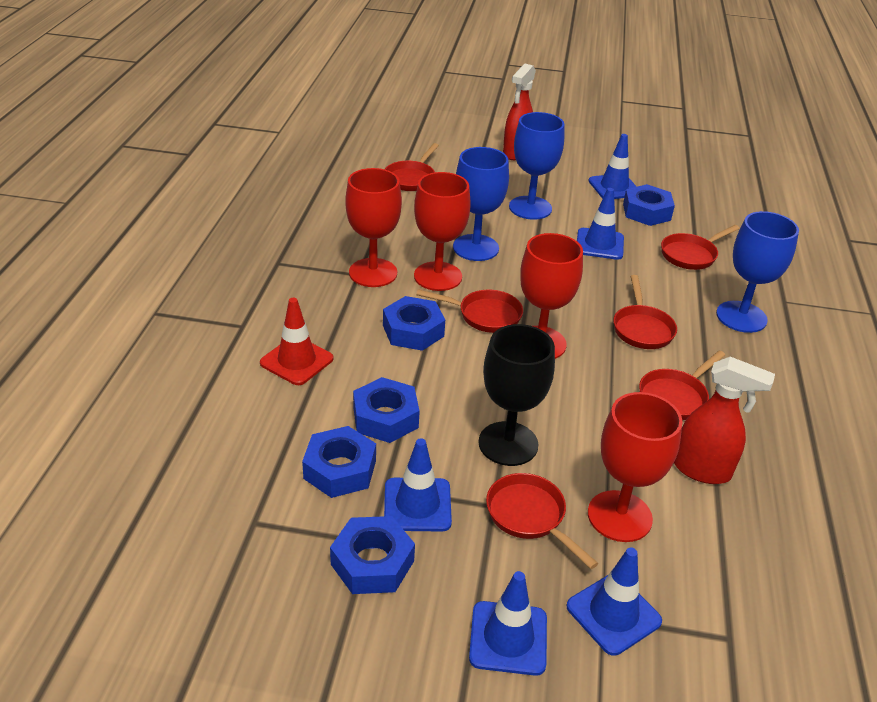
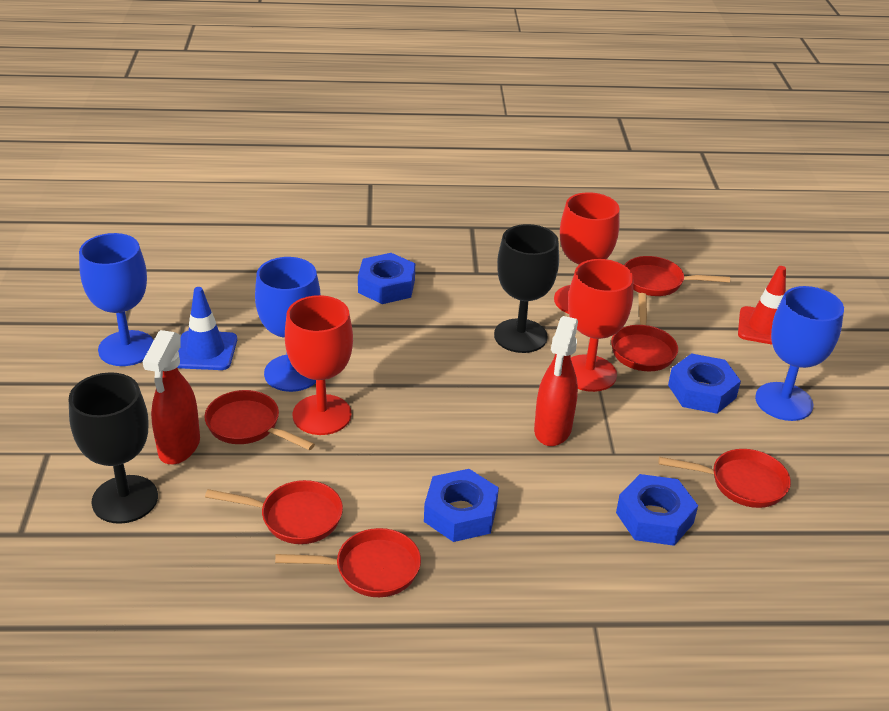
black goblet: 1 -> 2
blue nut: 5 -> 4
blue traffic cone: 5 -> 1
red goblet: 4 -> 3

